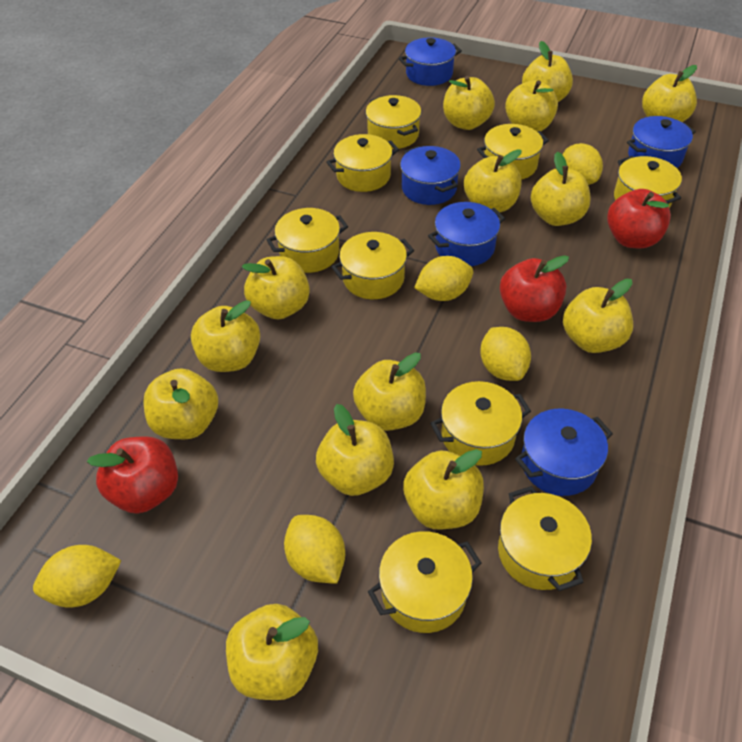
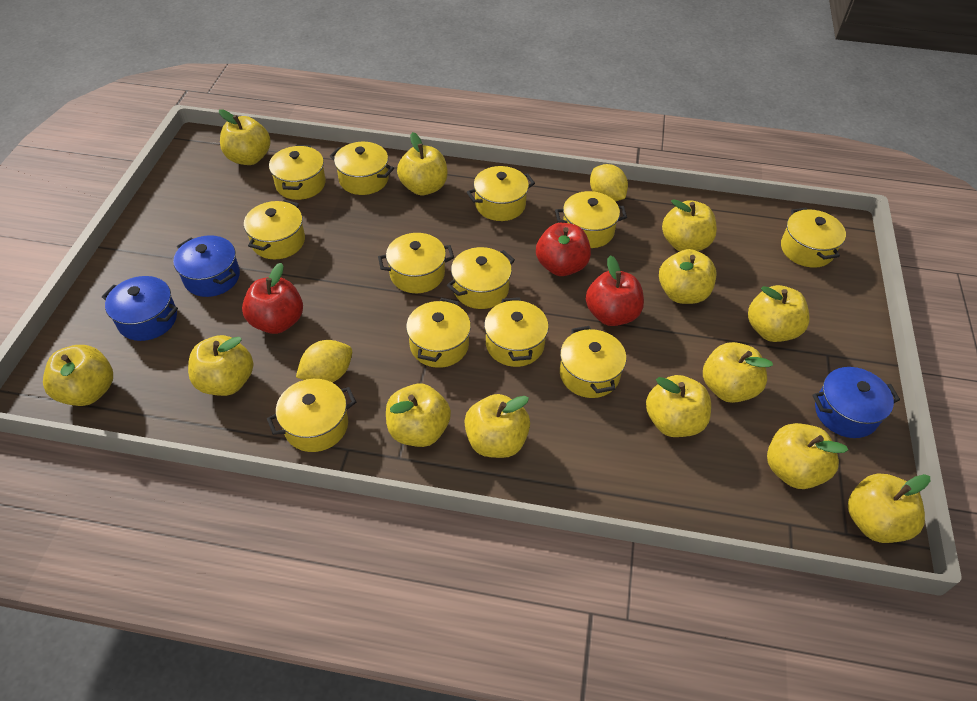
blue pot: 5 -> 3
yellow apple: 14 -> 13
yellow lemon: 5 -> 2
yellow pot: 9 -> 12

